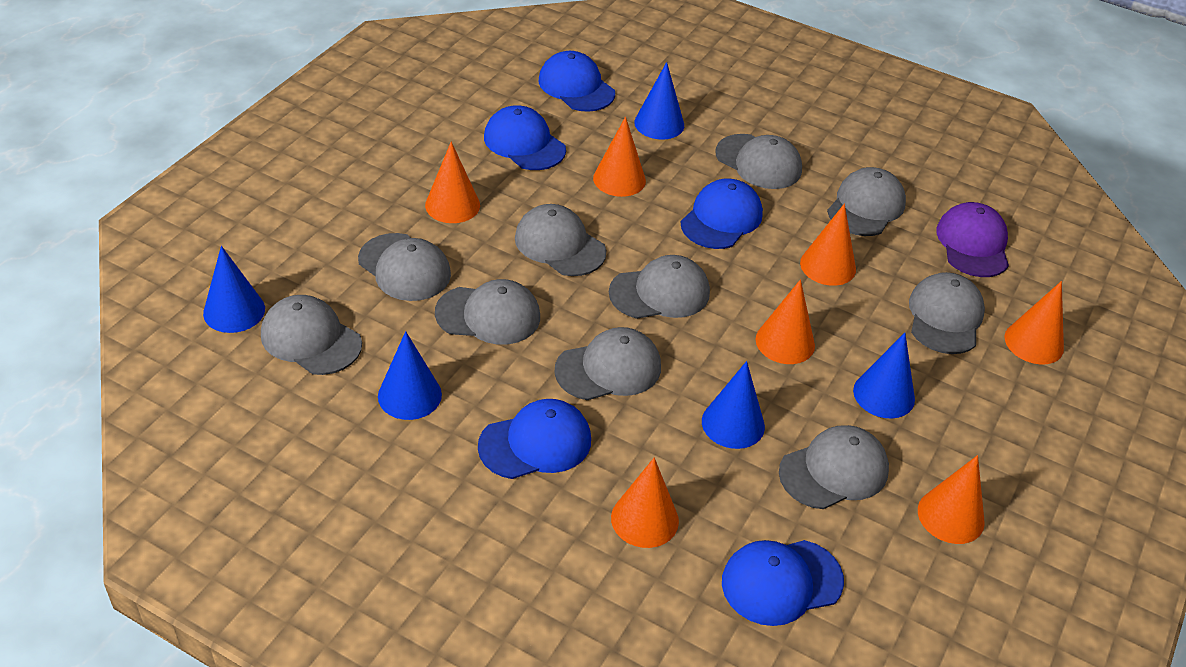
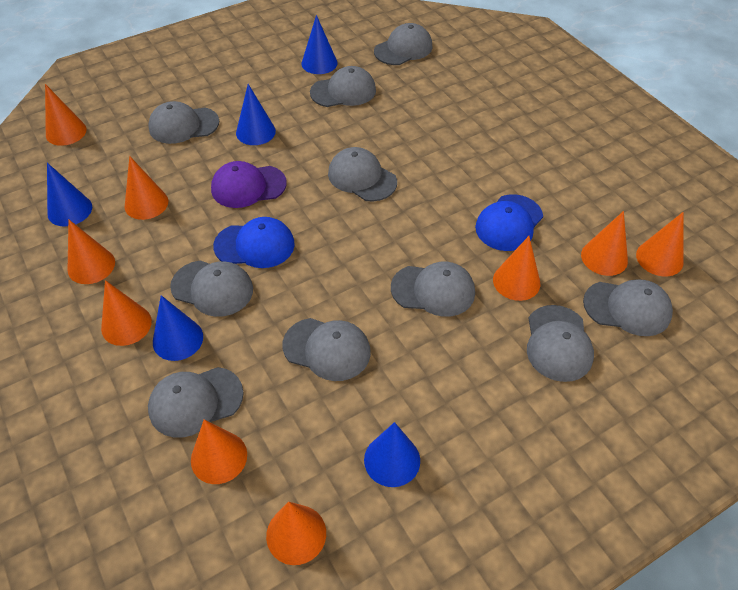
blue cap: 5 -> 2
orange cone: 7 -> 9

